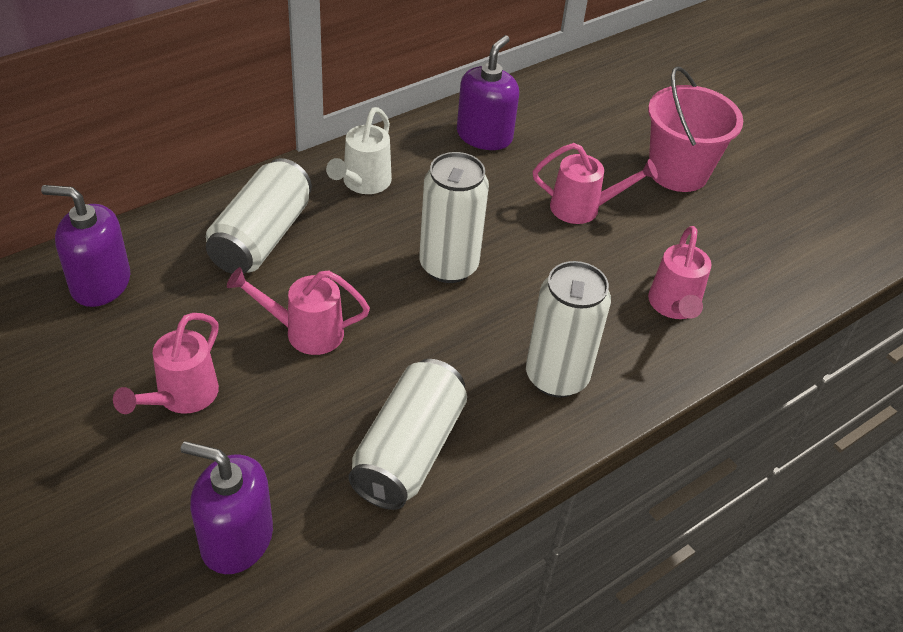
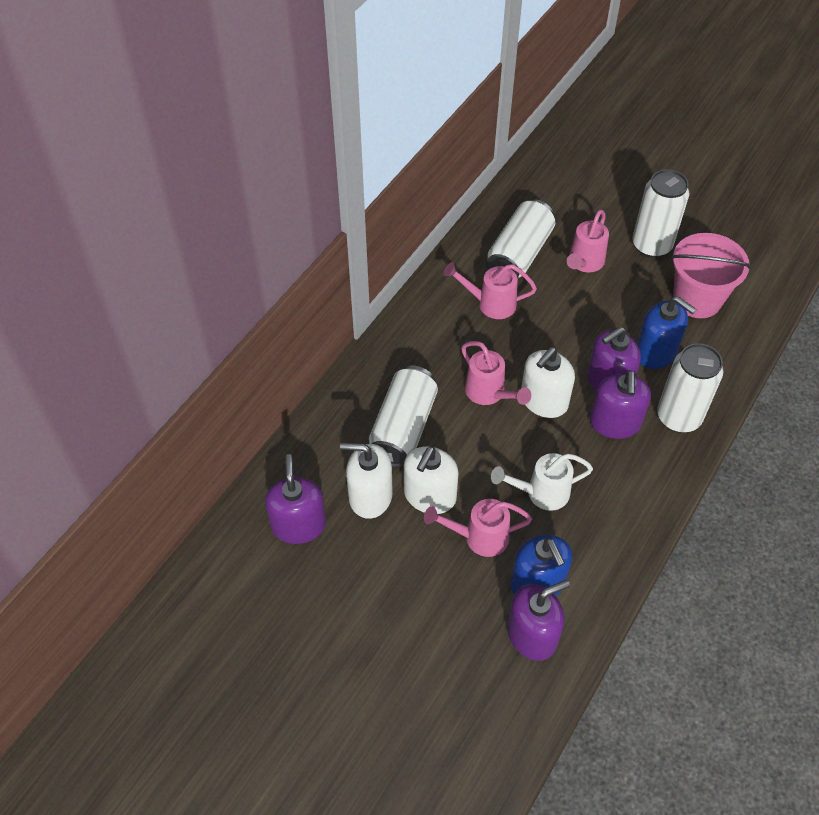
blue soap dispenser: 0 -> 2
purple soap dispenser: 3 -> 4
white soap dispenser: 0 -> 3

